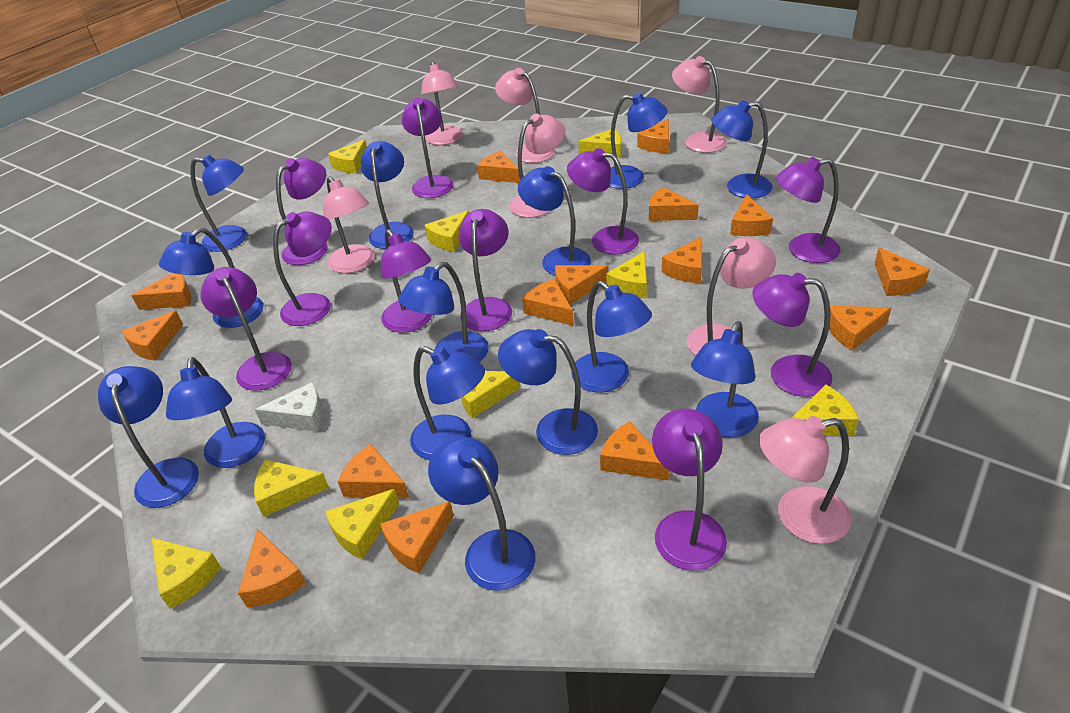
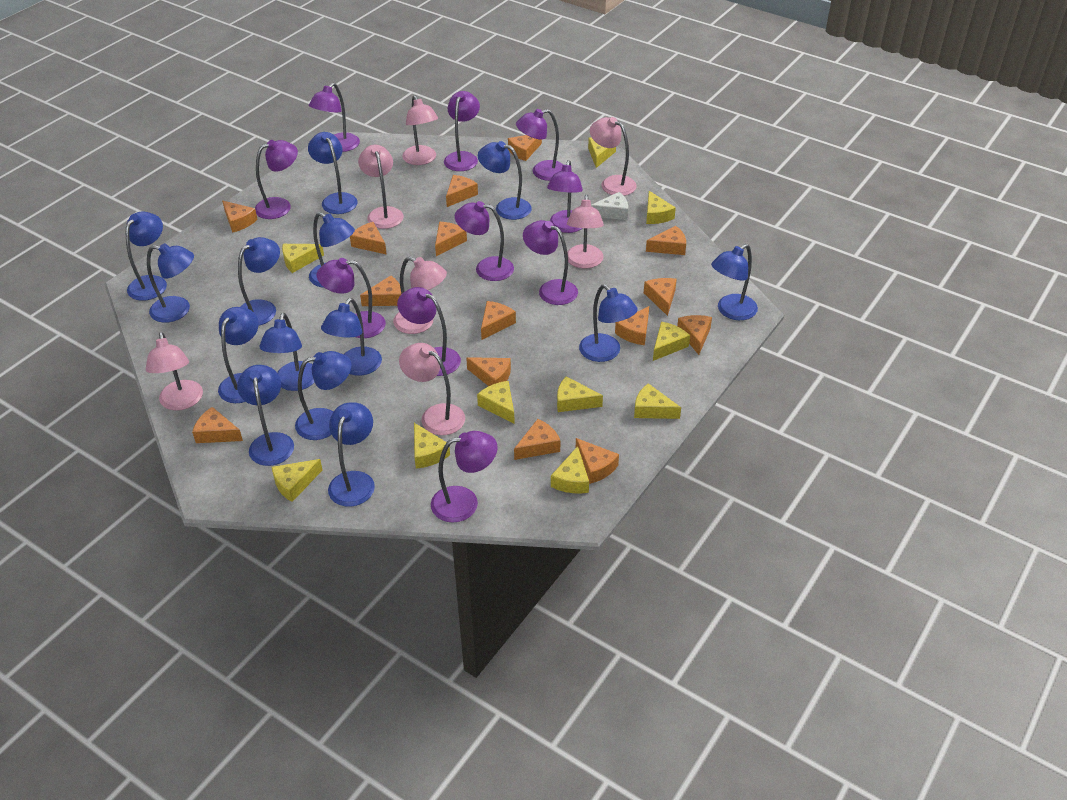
yellow cheese: 9 -> 10

